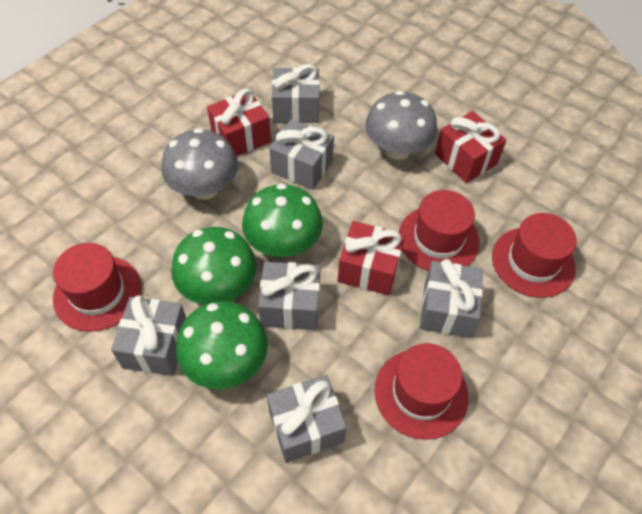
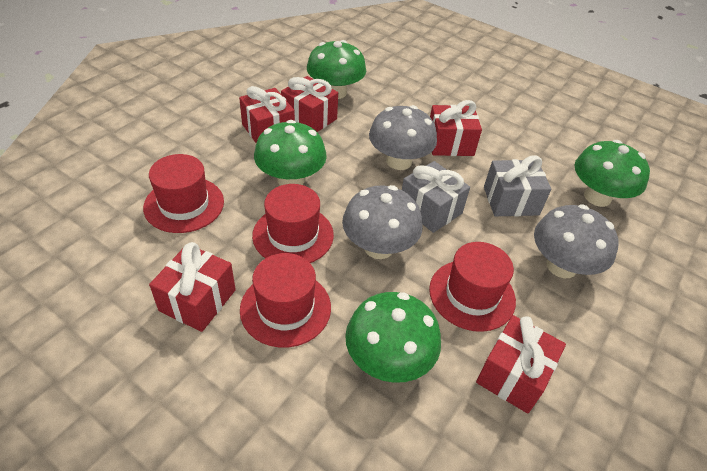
green mushroom: 3 -> 4
grey gift: 6 -> 2
grey mushroom: 2 -> 3
red gift: 3 -> 5

